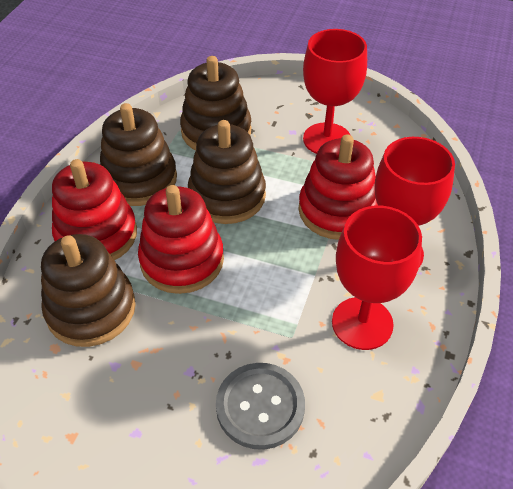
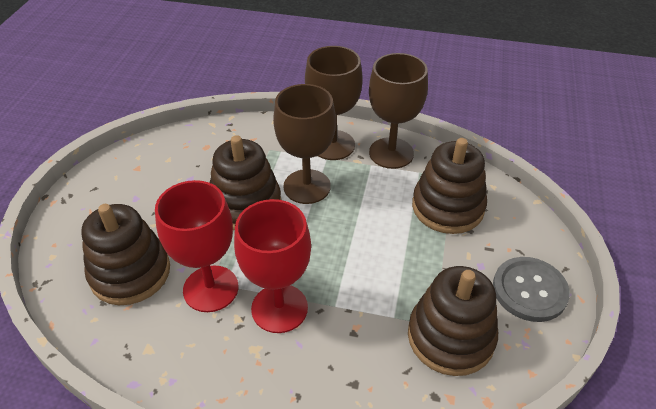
brown goblet: 0 -> 3
red goblet: 3 -> 2
red stacking toy: 3 -> 0

